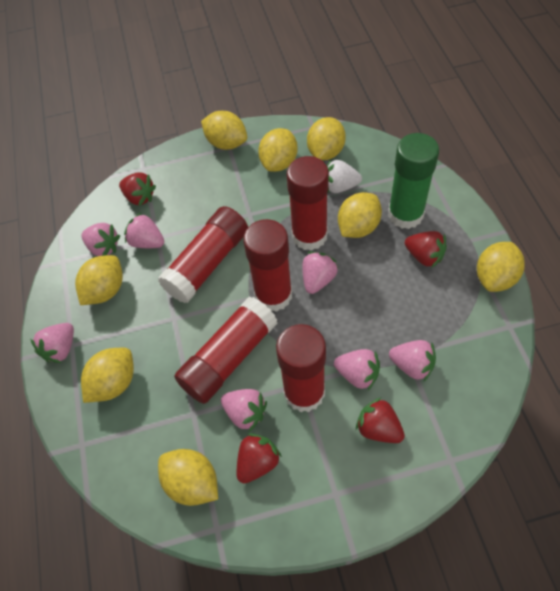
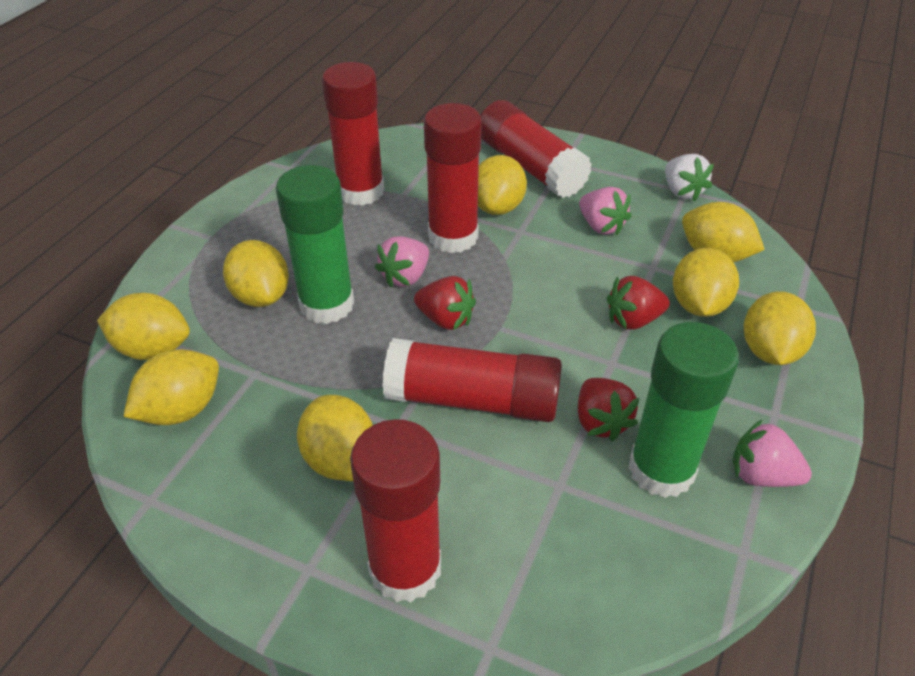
green glue stick: 1 -> 2
pink strawberry: 7 -> 3
red strawberry: 4 -> 3

